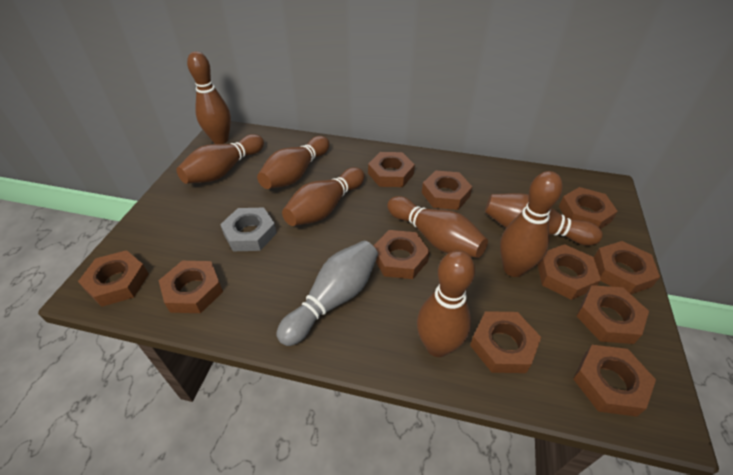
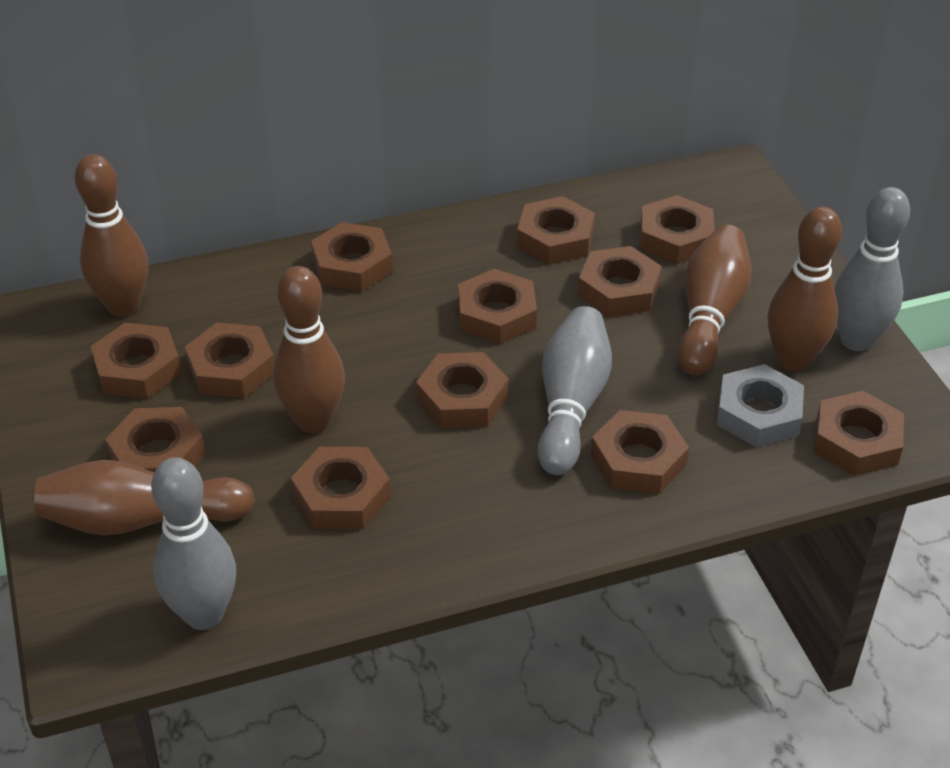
brown bowling pin: 8 -> 5
brown nut: 11 -> 12
grey bowling pin: 1 -> 3

